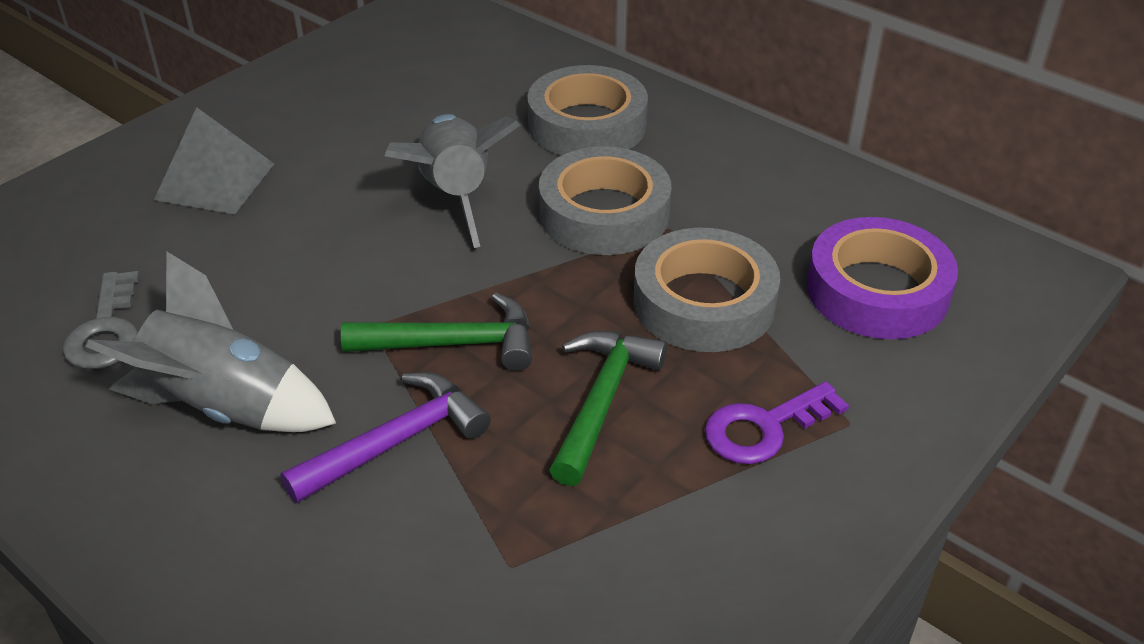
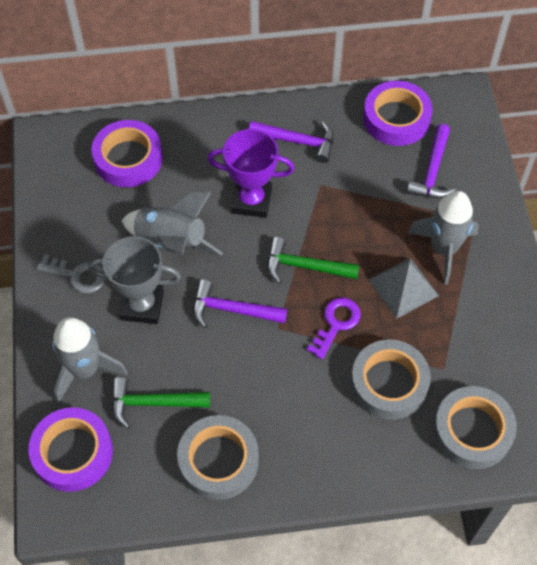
grey rocket: 2 -> 3
grey trophy: 0 -> 1
purple hammer: 1 -> 3
purple tape: 1 -> 3
purple trophy: 0 -> 1

